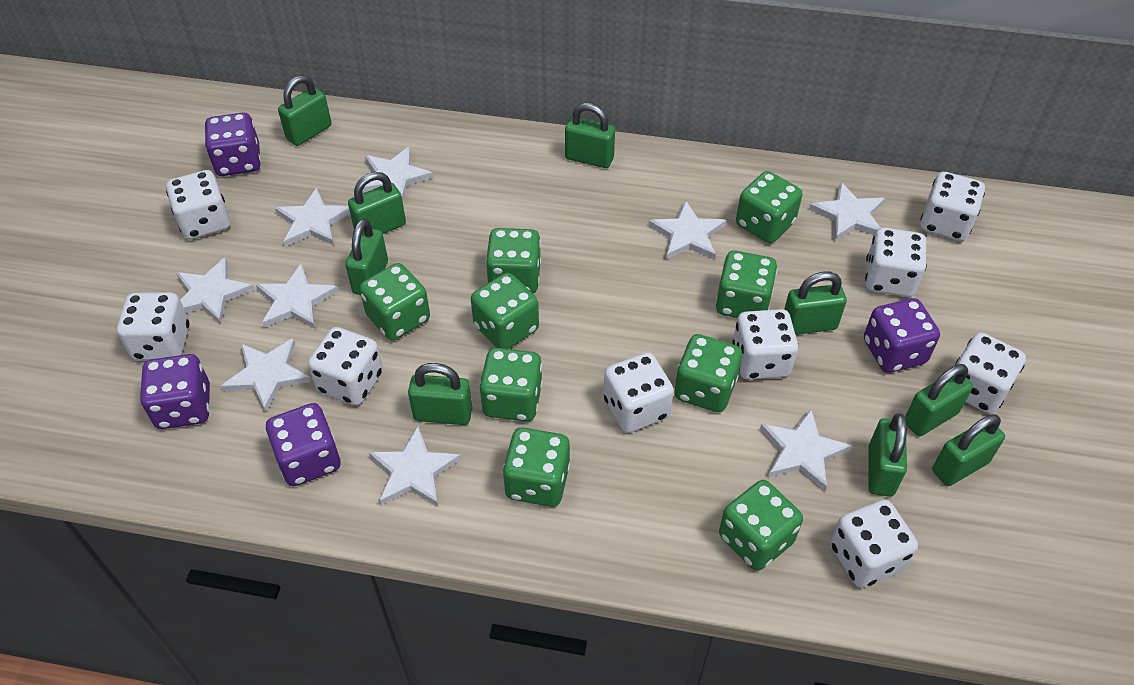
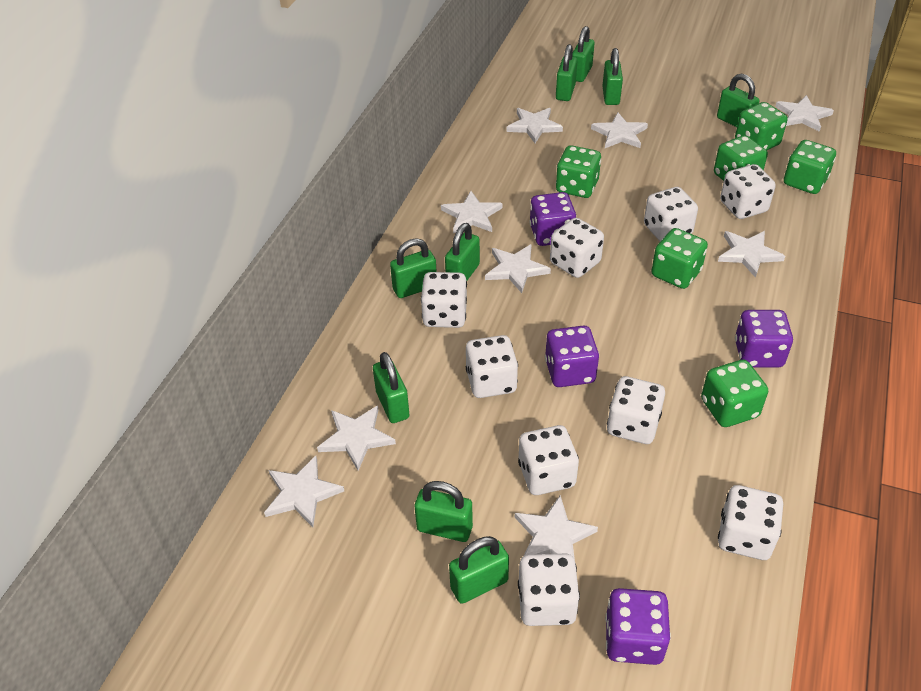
green dice: 9 -> 6

